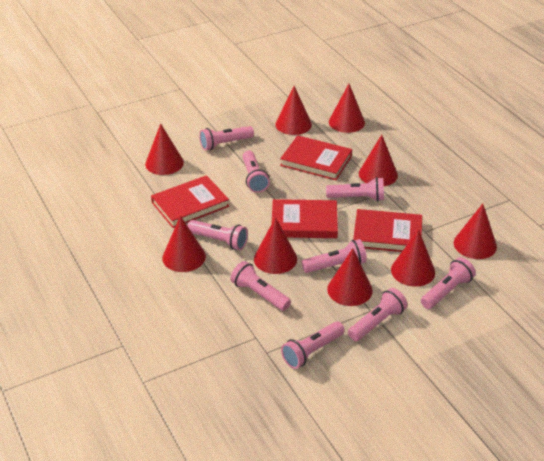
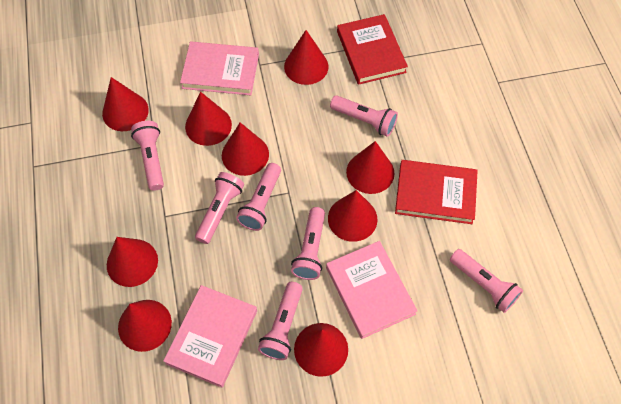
pink book: 0 -> 3
pink flashlight: 9 -> 7
red book: 4 -> 2

